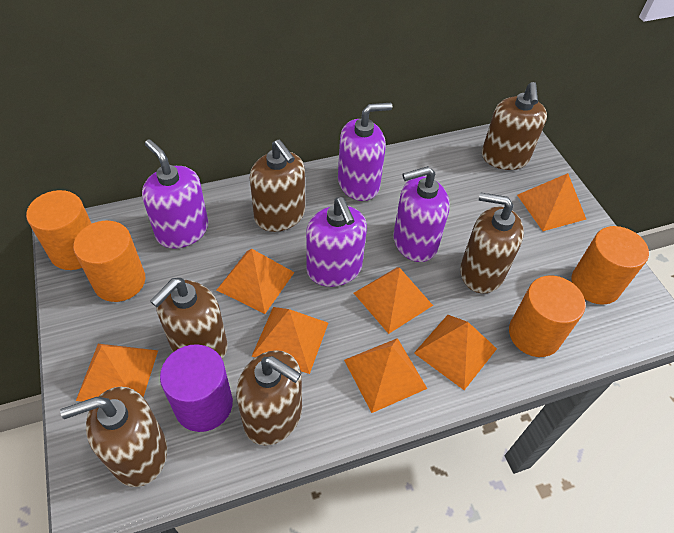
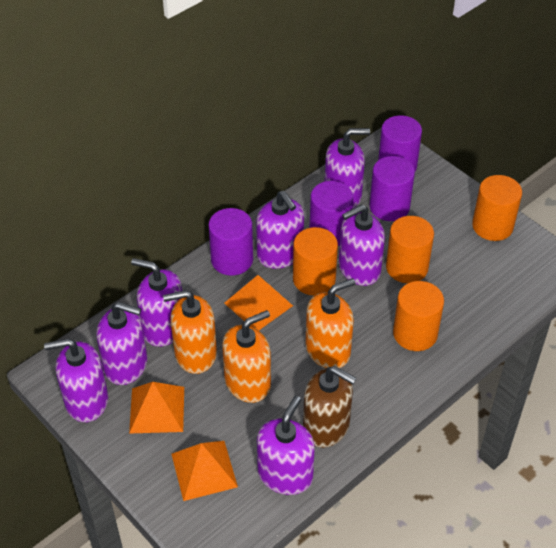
brown soap dispenser: 6 -> 1
orange pyramid: 7 -> 3
orange soap dispenser: 0 -> 3
purple cylinder: 1 -> 4
purple soap dispenser: 4 -> 7

